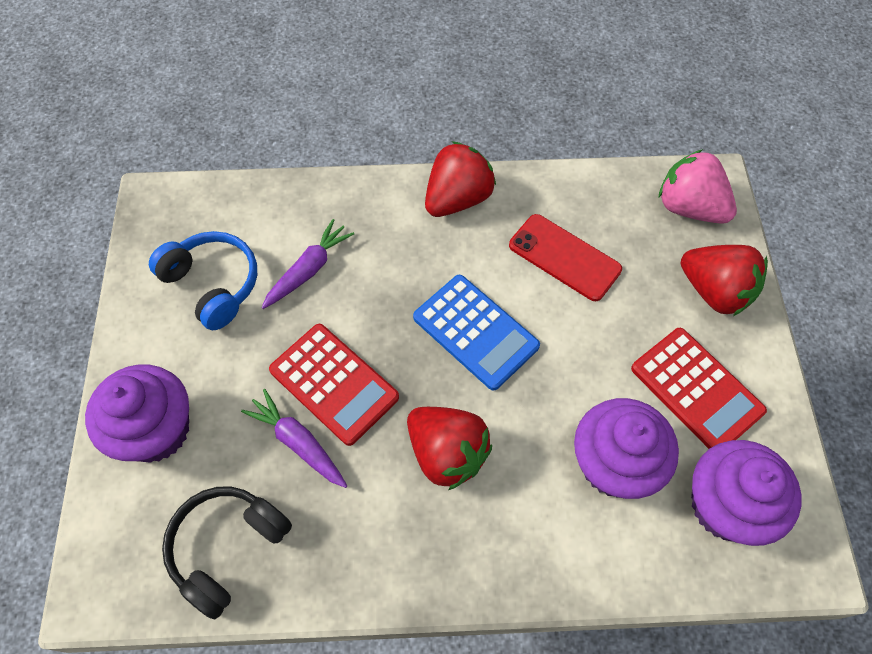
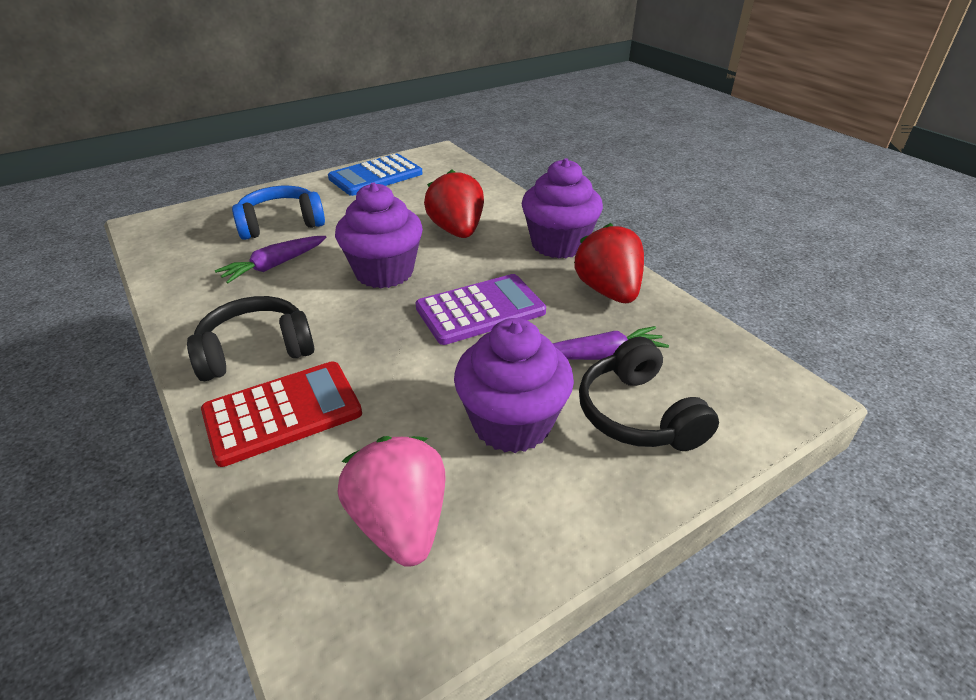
black headphones: 1 -> 2
purple calculator: 0 -> 1
red calculator: 2 -> 1
red phone: 1 -> 0
red strawberry: 3 -> 2

